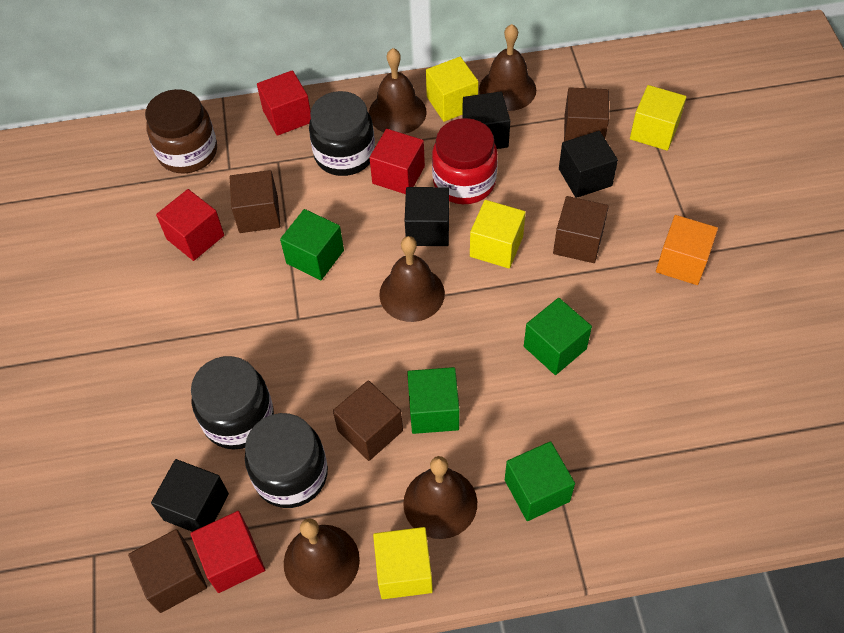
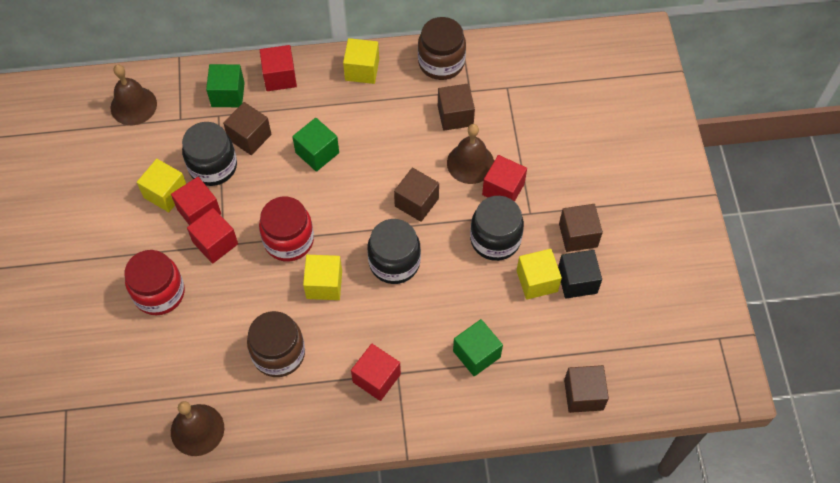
black cube: 4 -> 1
brown bell: 5 -> 3
brown jar: 1 -> 2
green cube: 4 -> 3
orange cube: 1 -> 0
red cube: 4 -> 5
red jar: 1 -> 2

